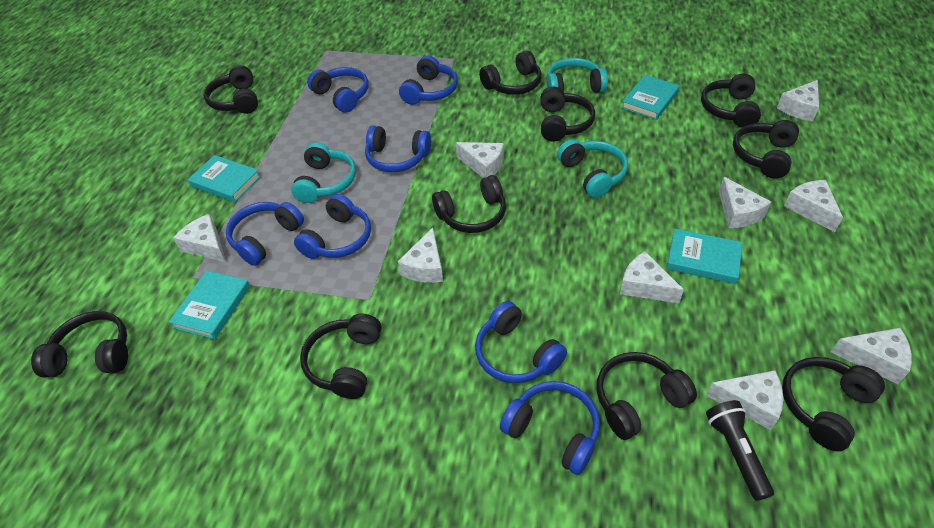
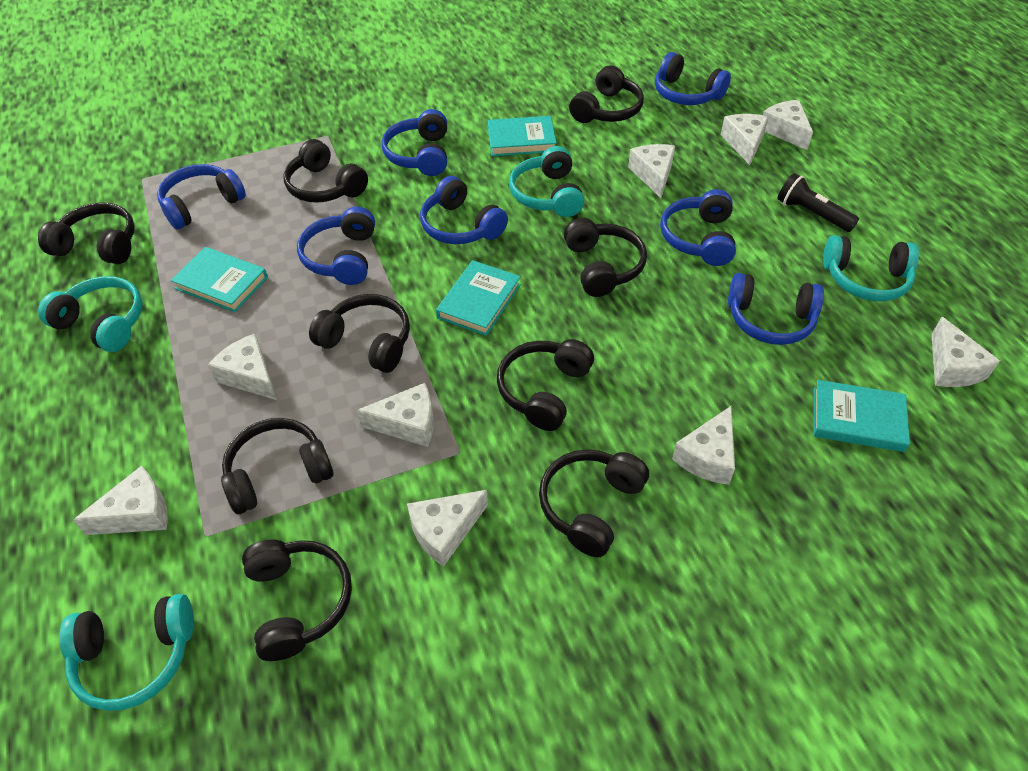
black headphones: 10 -> 9
turquoise headphones: 3 -> 4

